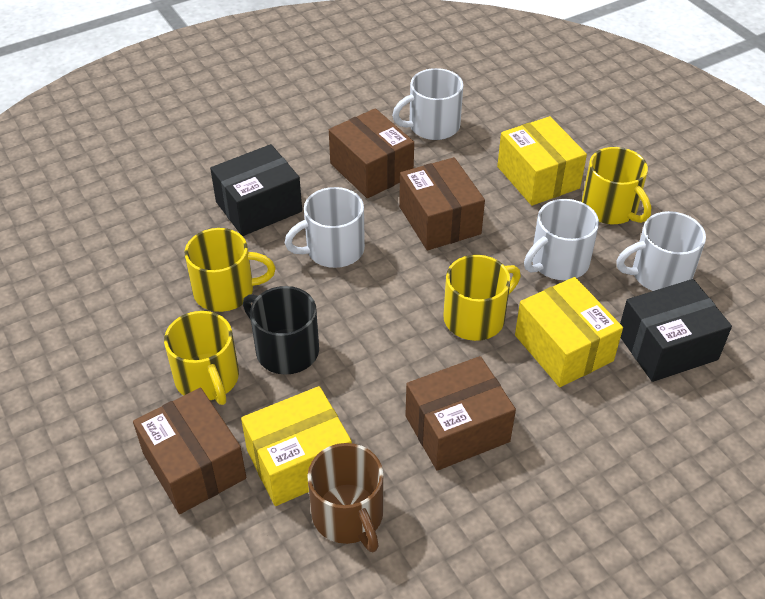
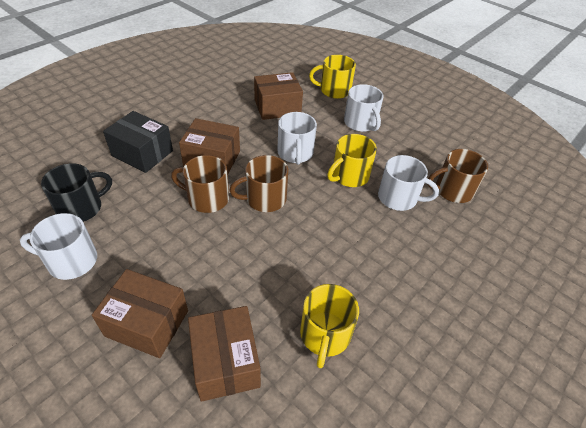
black box: 2 -> 1
brown mug: 1 -> 3
yellow box: 3 -> 0
yellow mug: 4 -> 3

